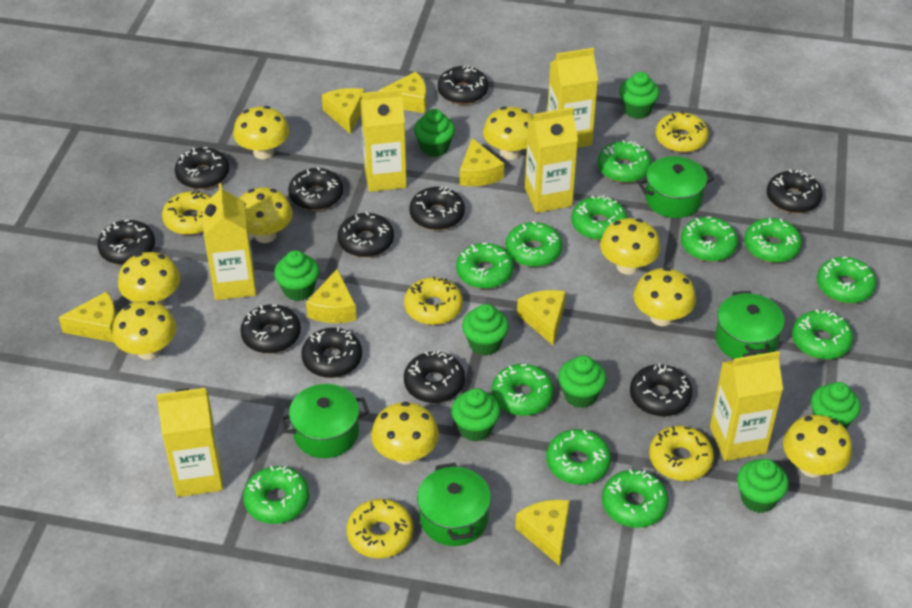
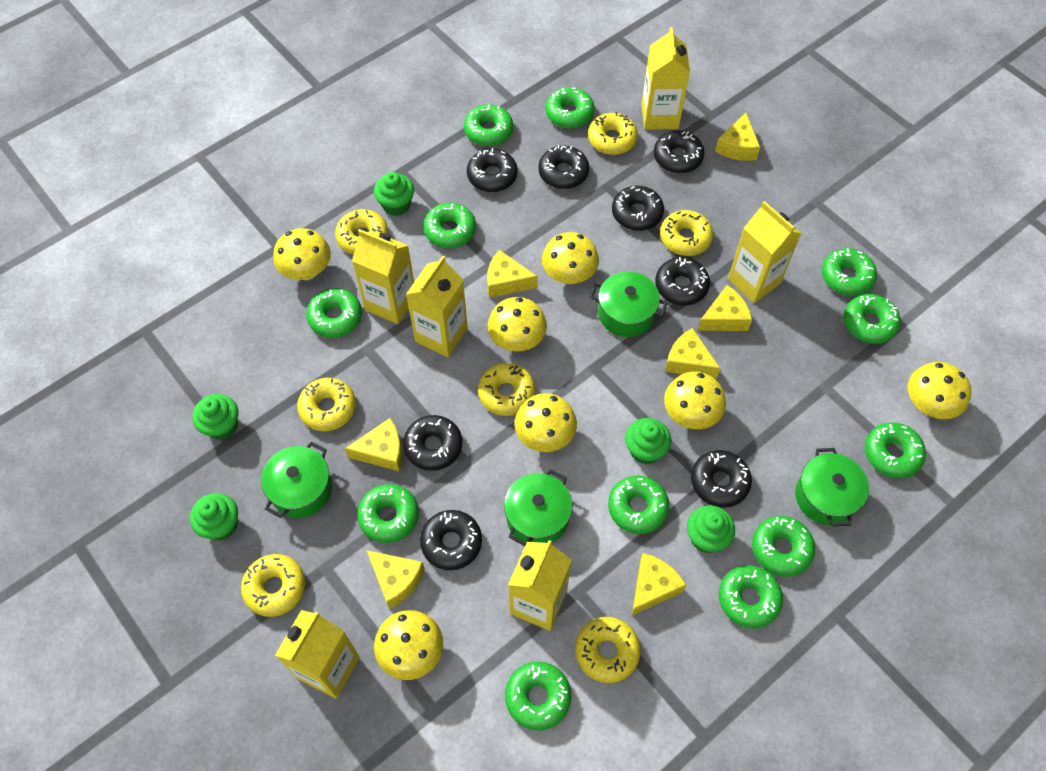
black donut: 11 -> 8
green cupcake: 8 -> 5
yellow donut: 5 -> 7
yellow mushroom: 9 -> 7

